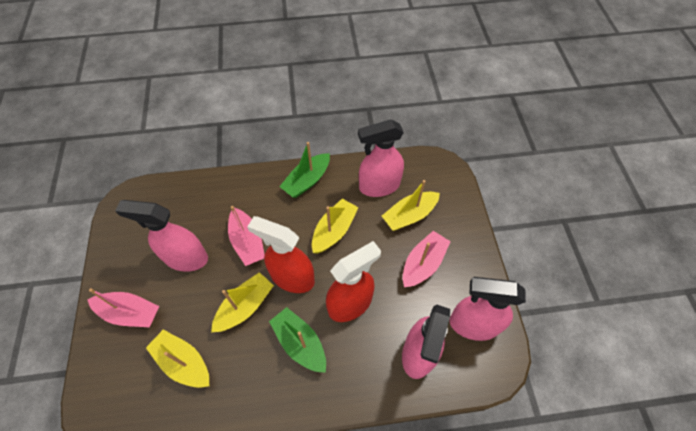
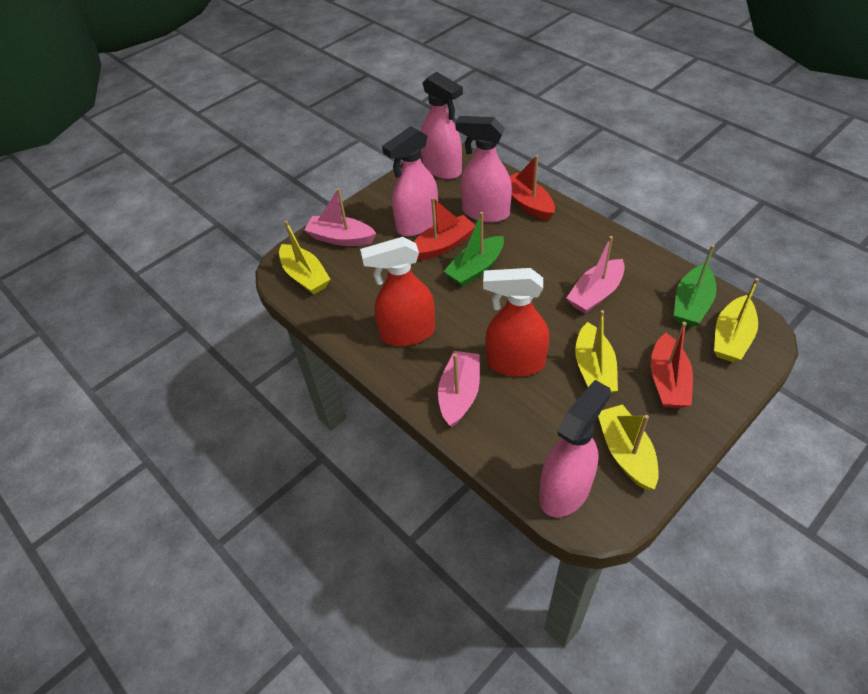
red boat: 0 -> 3

